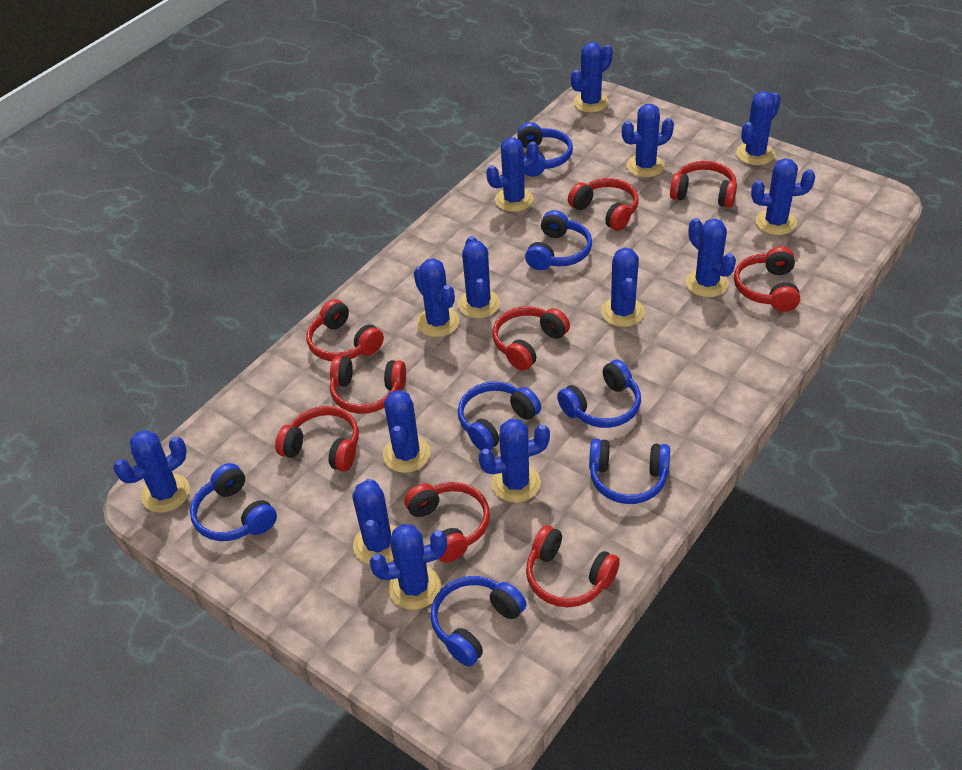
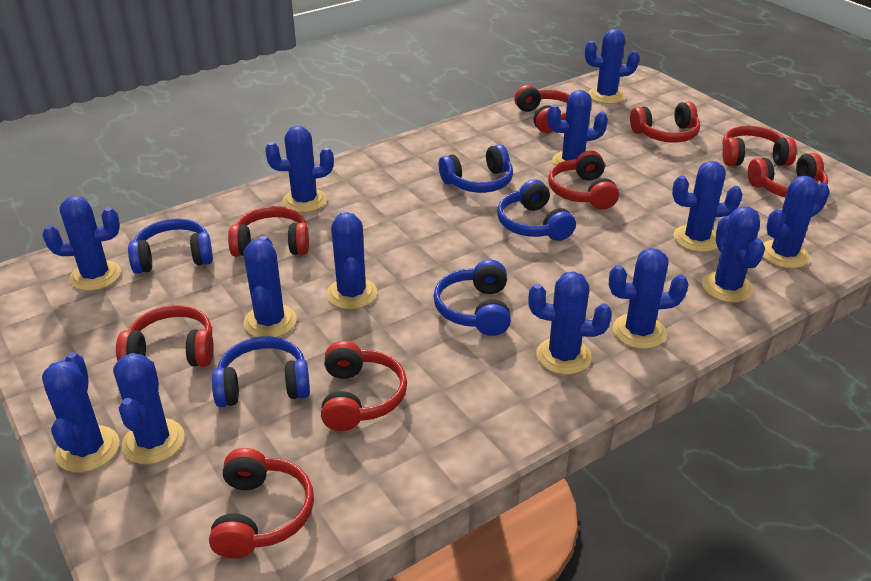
blue cactus: 14 -> 13
blue headphones: 7 -> 5

